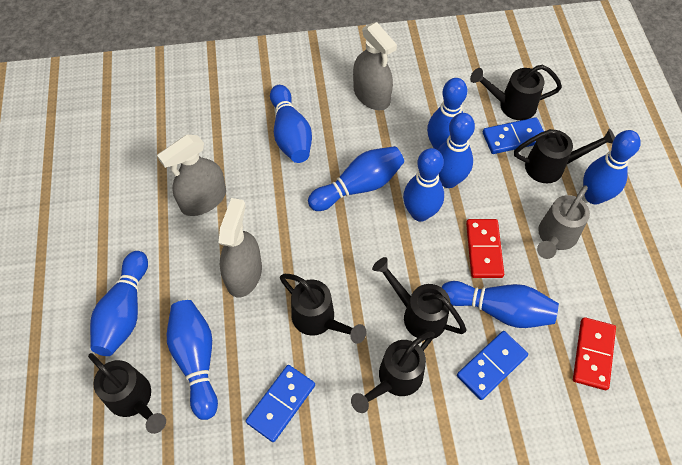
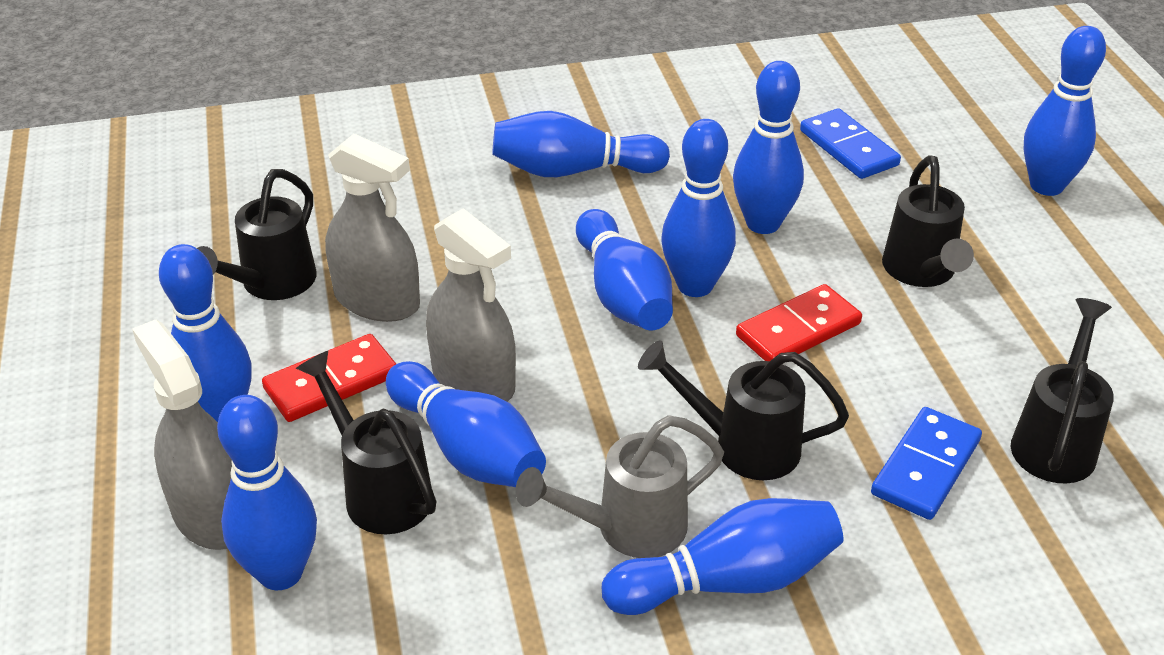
black watering can: 6 -> 5
blue domino: 3 -> 2

